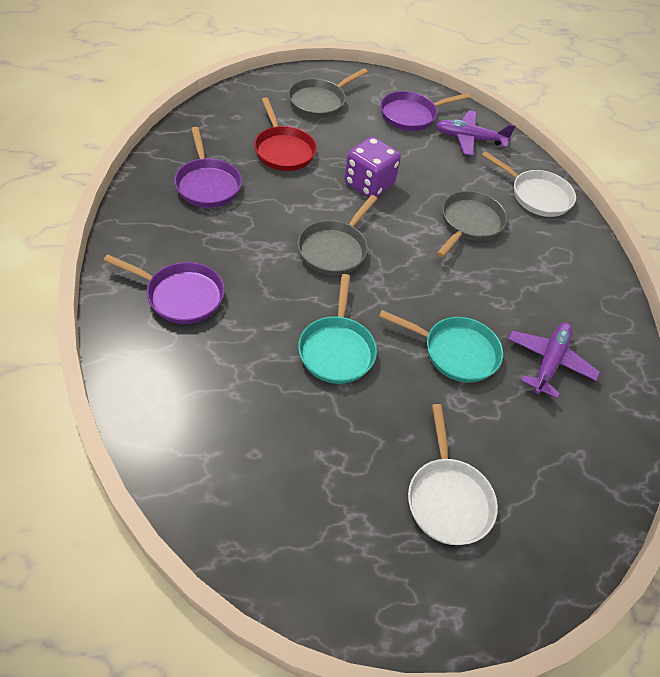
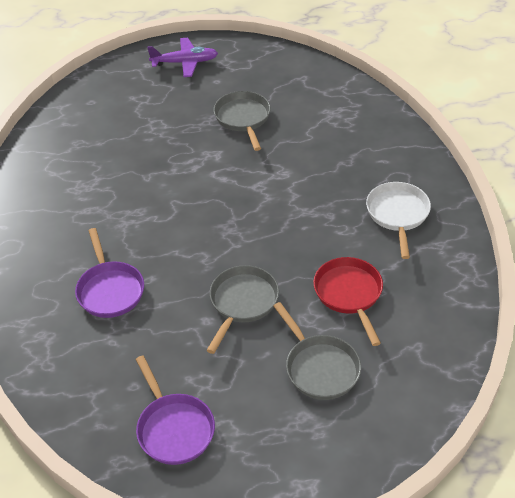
purple dice: 1 -> 0
purple pan: 3 -> 2
purple plane: 2 -> 1
turquoise pan: 2 -> 0
white pan: 2 -> 1

